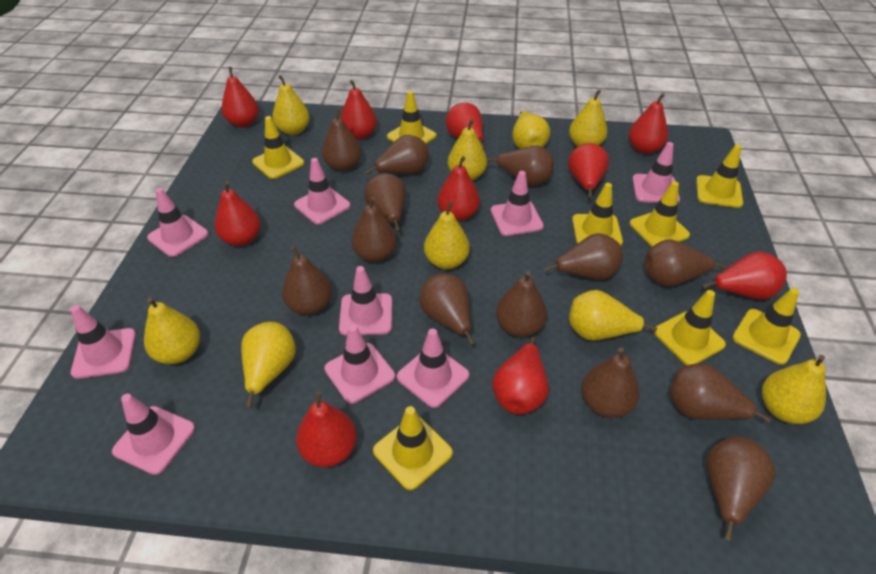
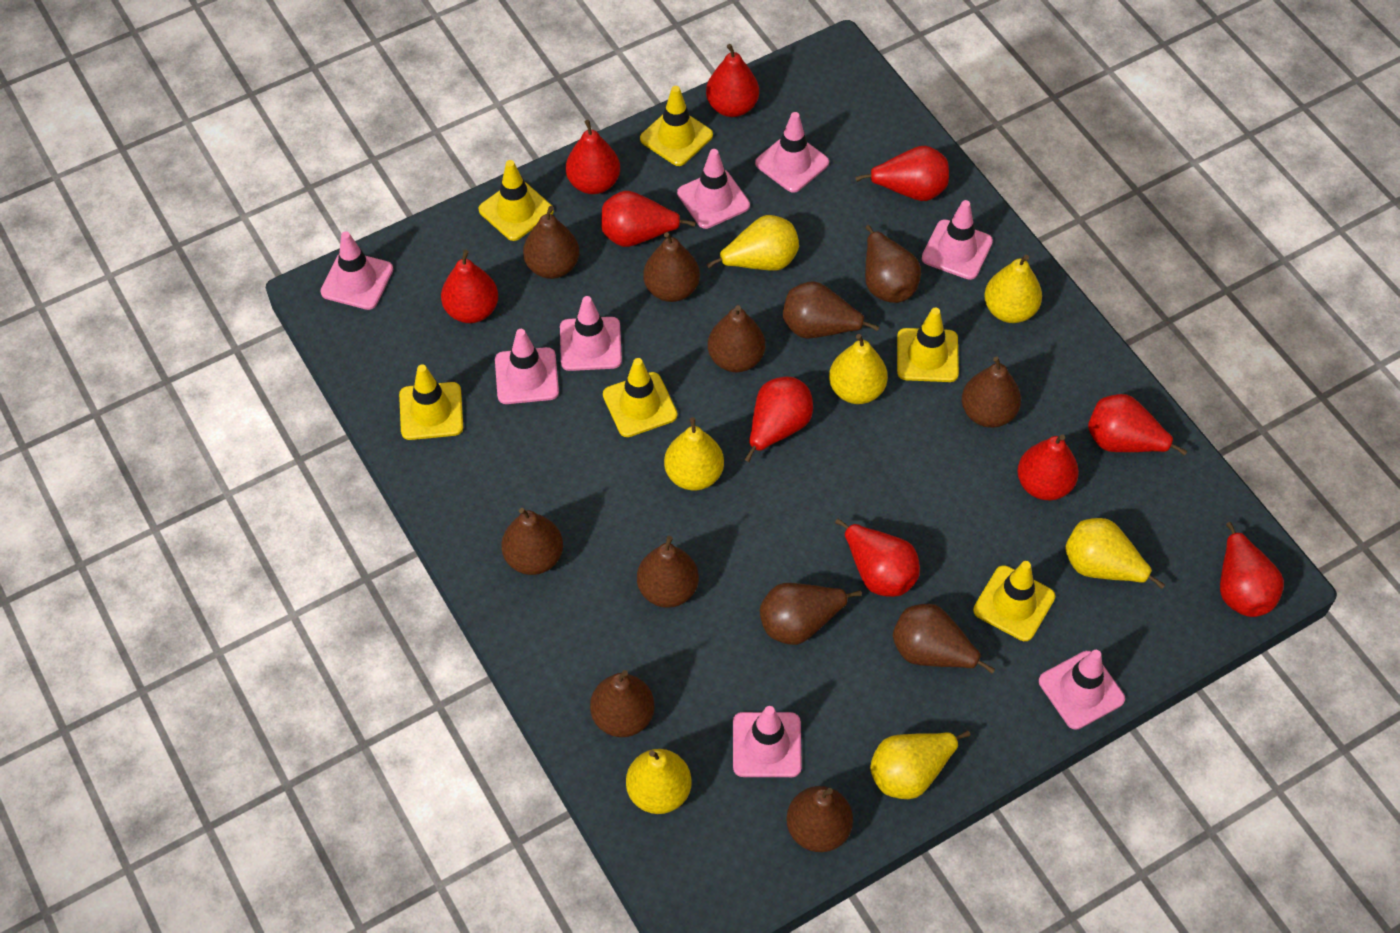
brown pear: 13 -> 12
pink traffic cone: 9 -> 8
yellow pear: 9 -> 7
yellow traffic cone: 8 -> 6

